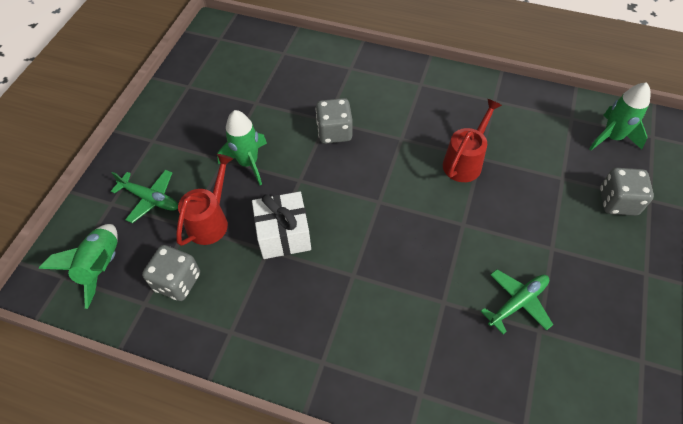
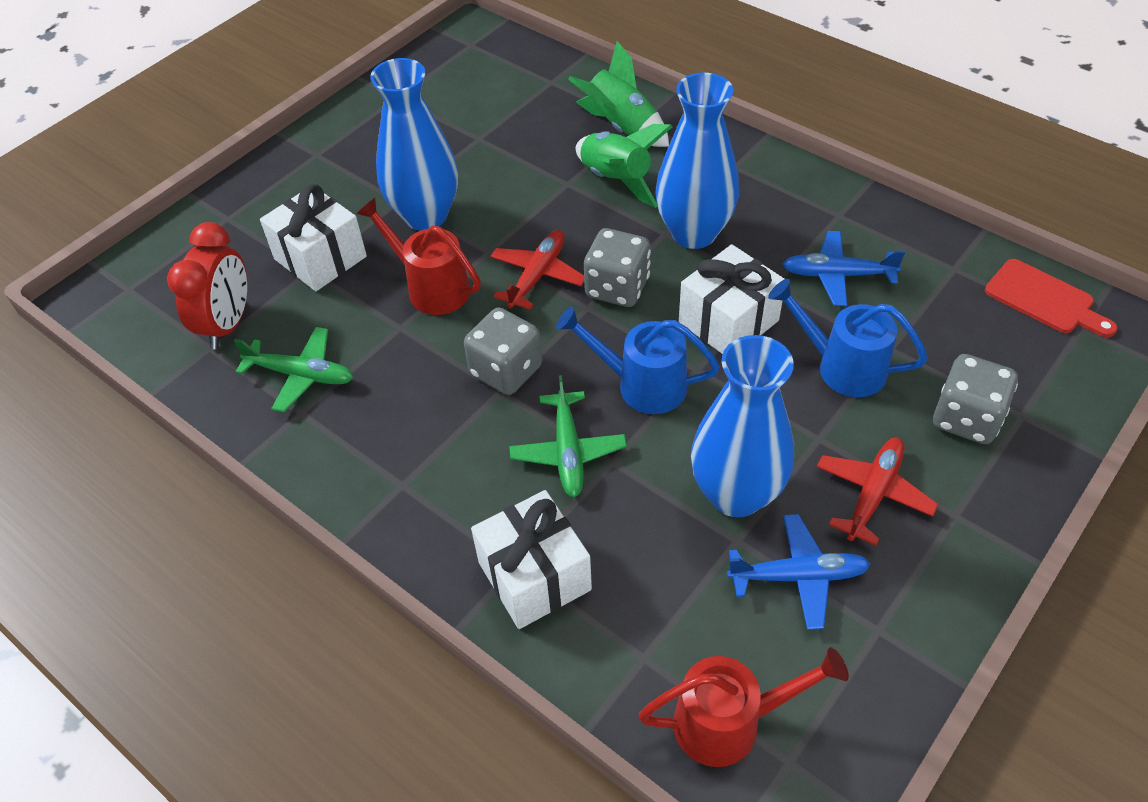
blue plane: 0 -> 2
blue vase: 0 -> 3
blue watering can: 0 -> 2
green rocket: 3 -> 2
red clock: 0 -> 1
red cutting board: 0 -> 1
red plane: 0 -> 2
white gift: 1 -> 3

